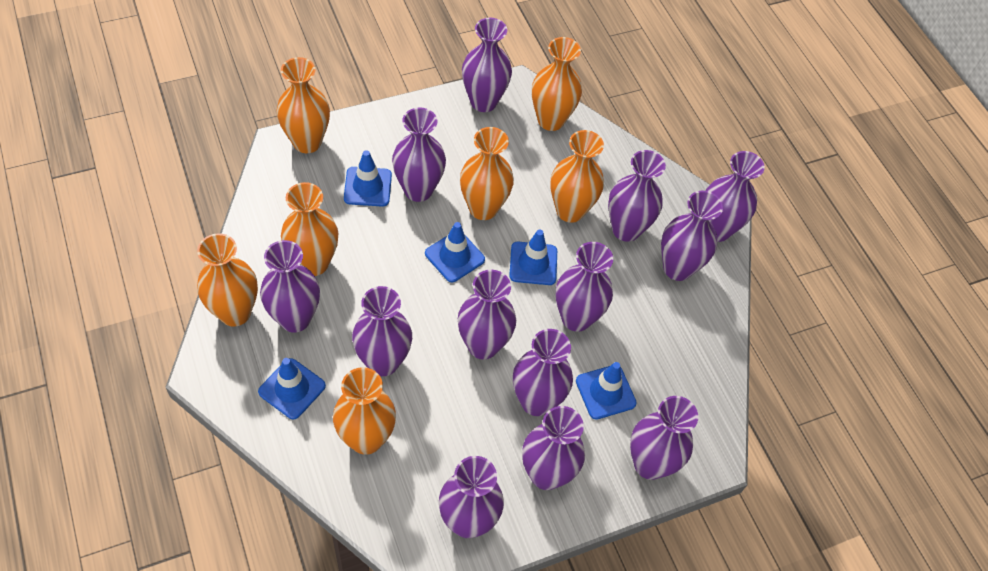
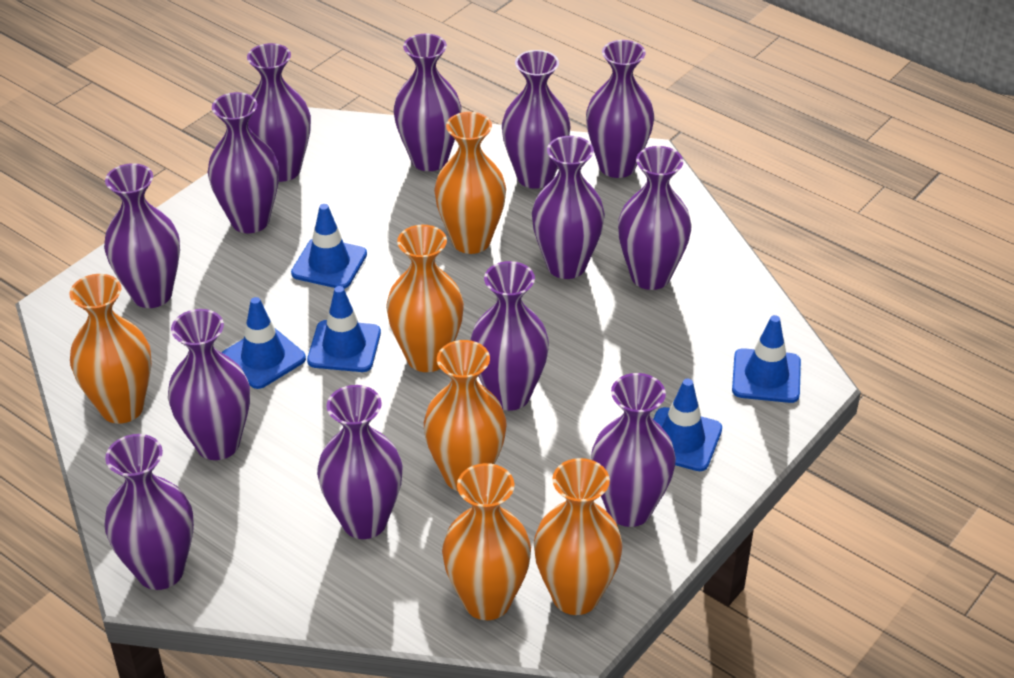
orange vase: 7 -> 6

